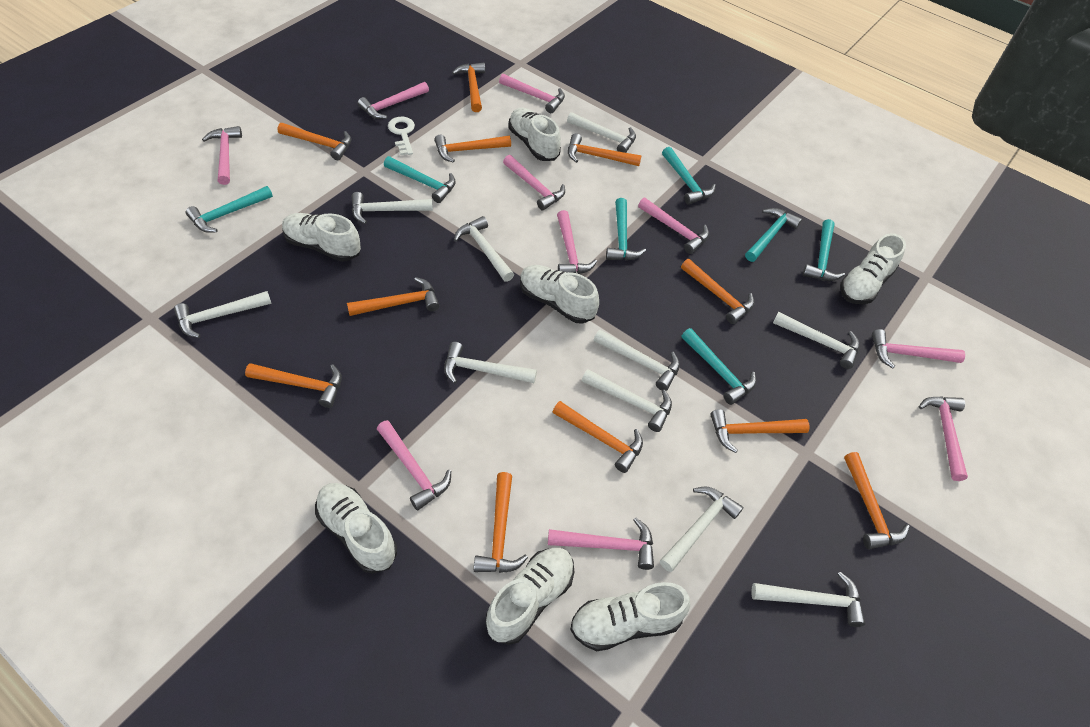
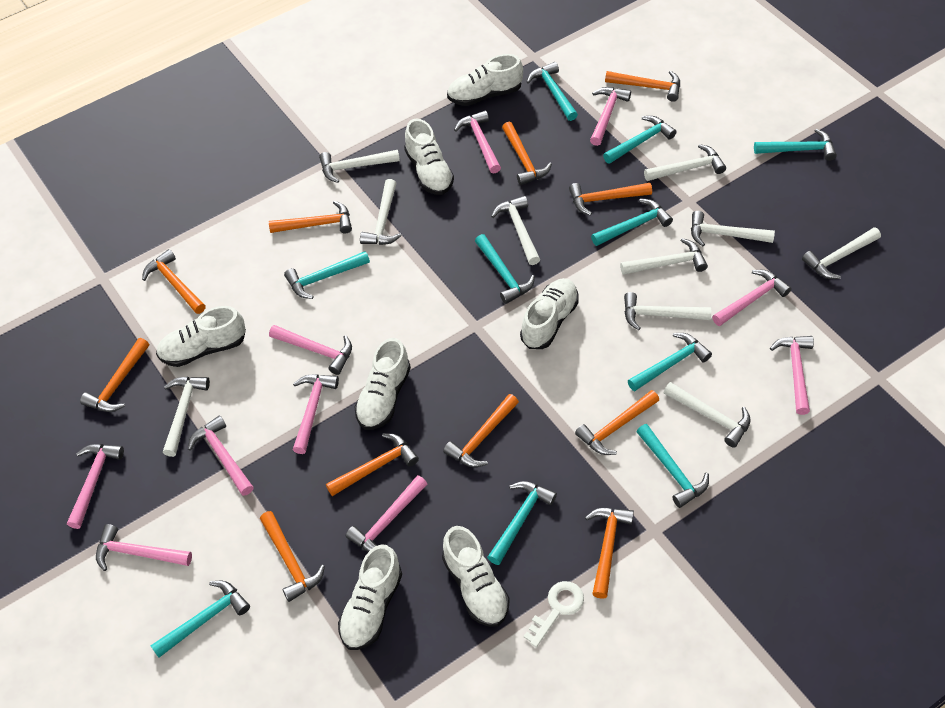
turquoise hammer: 7 -> 10

